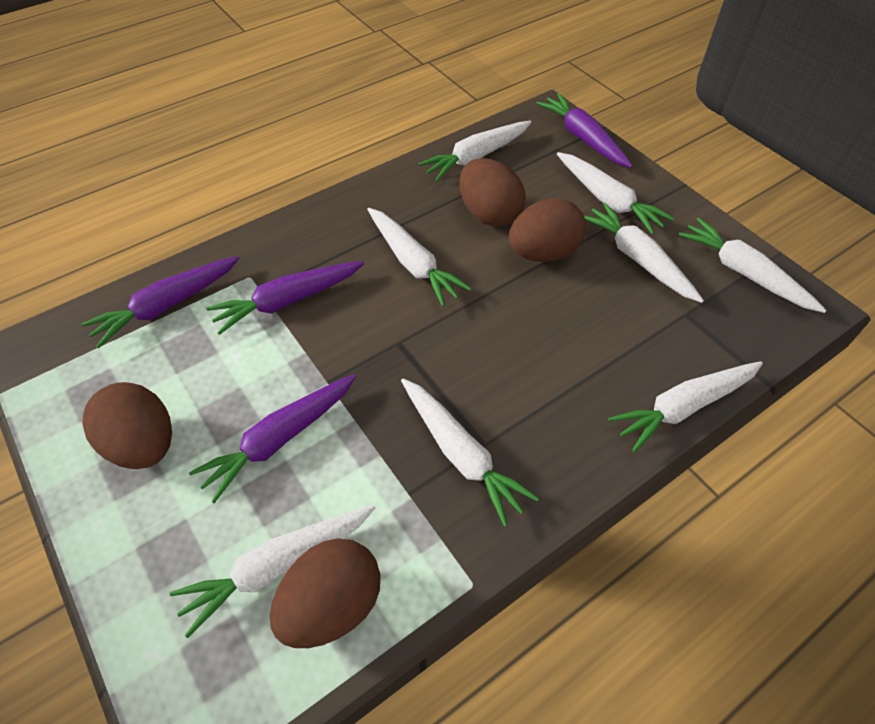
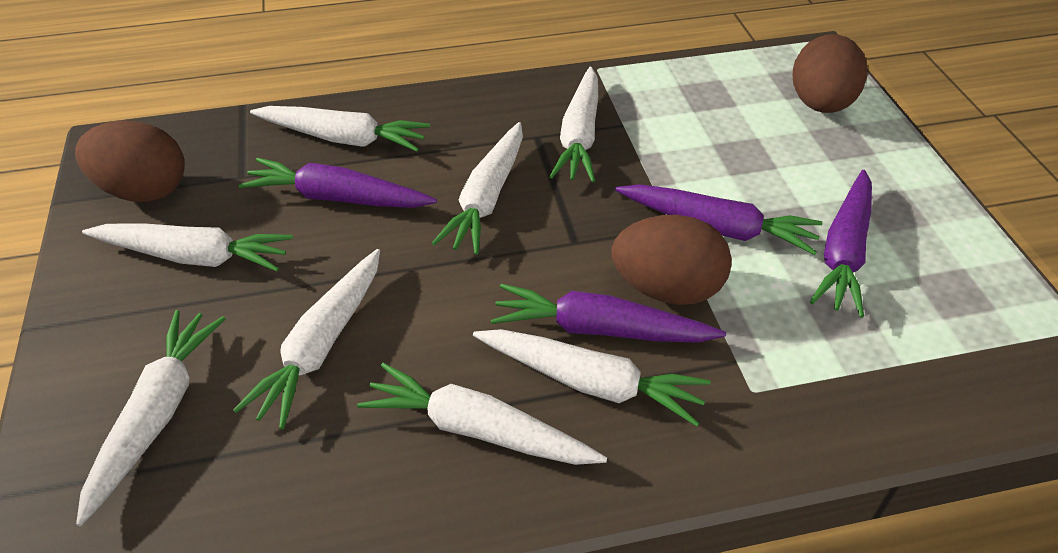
brown egg: 4 -> 3

